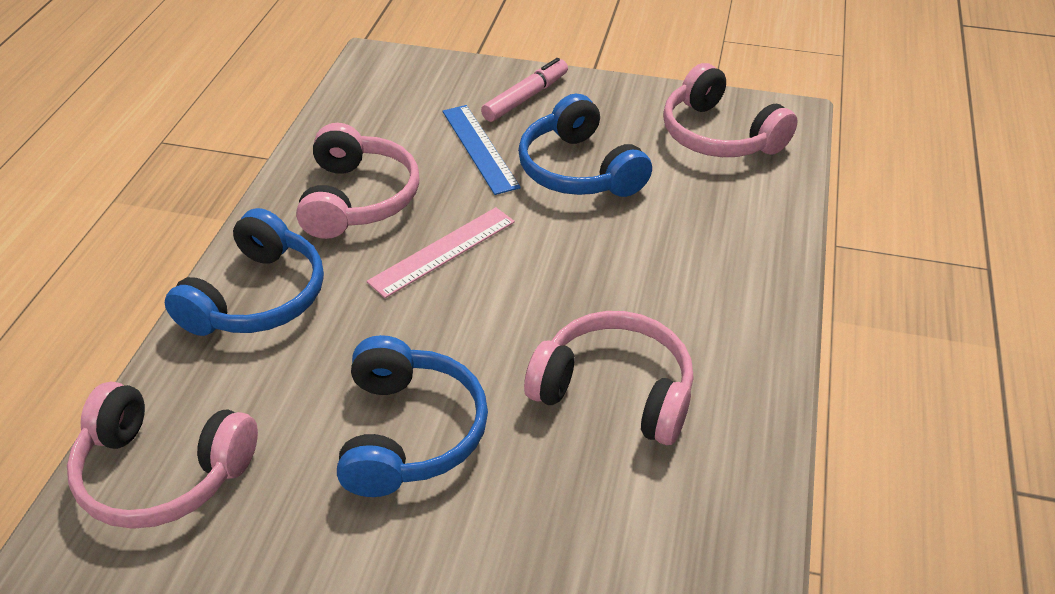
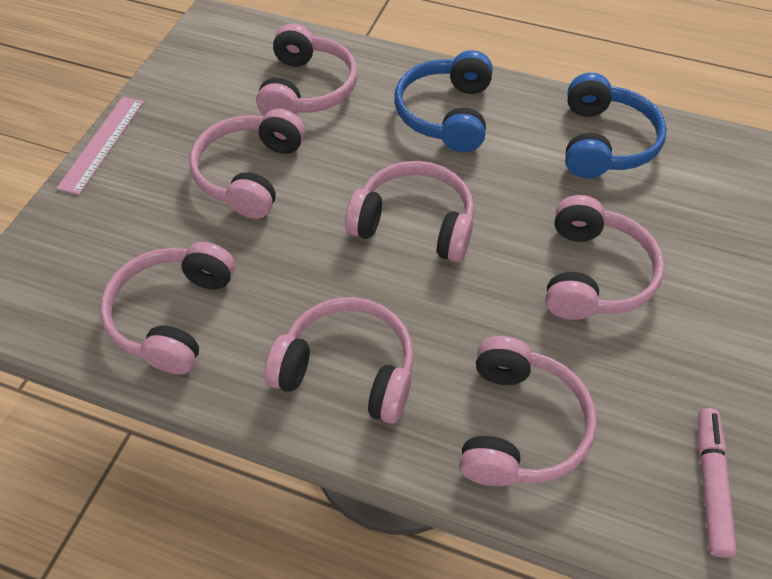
blue headphones: 3 -> 2
blue ruler: 1 -> 0
pink headphones: 4 -> 7

